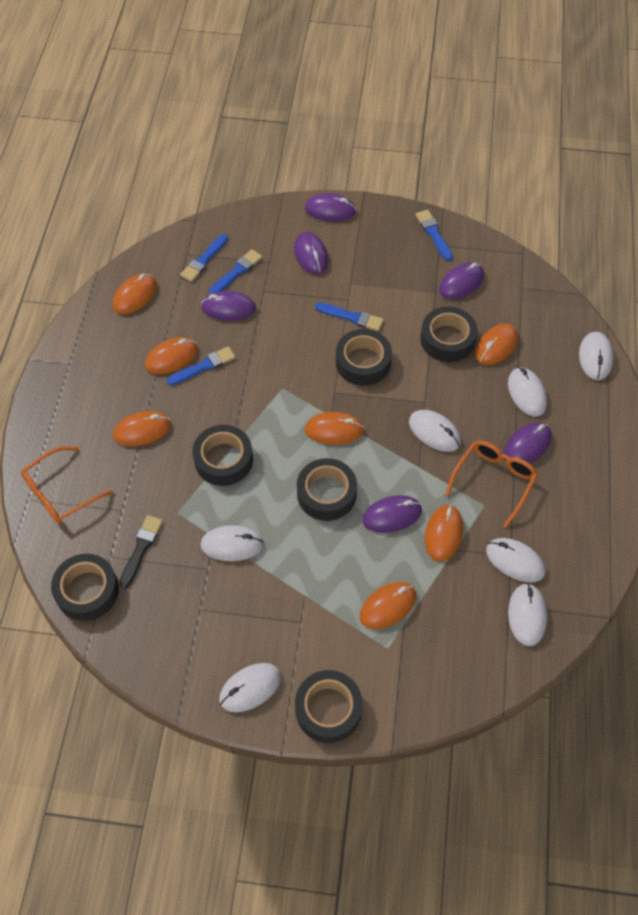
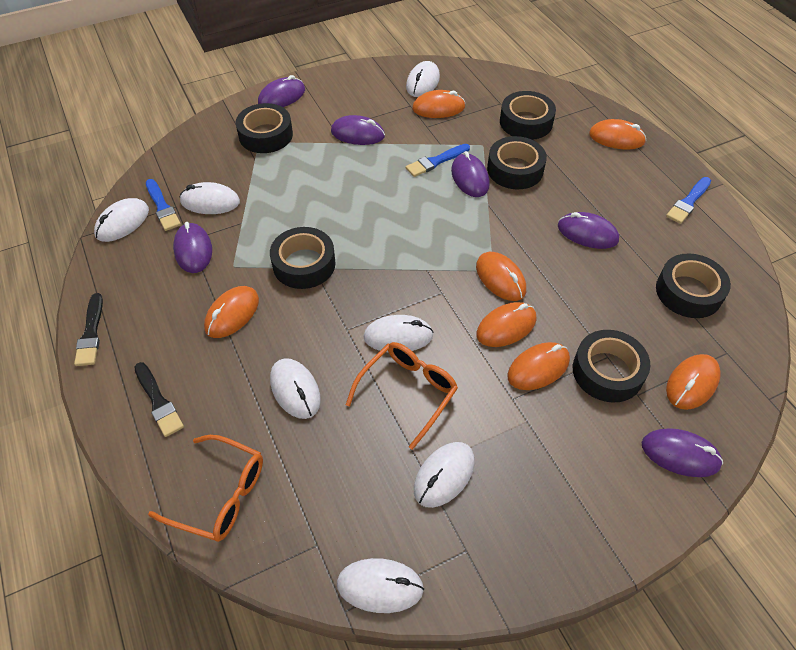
black brush: 1 -> 2
blue brush: 5 -> 3

